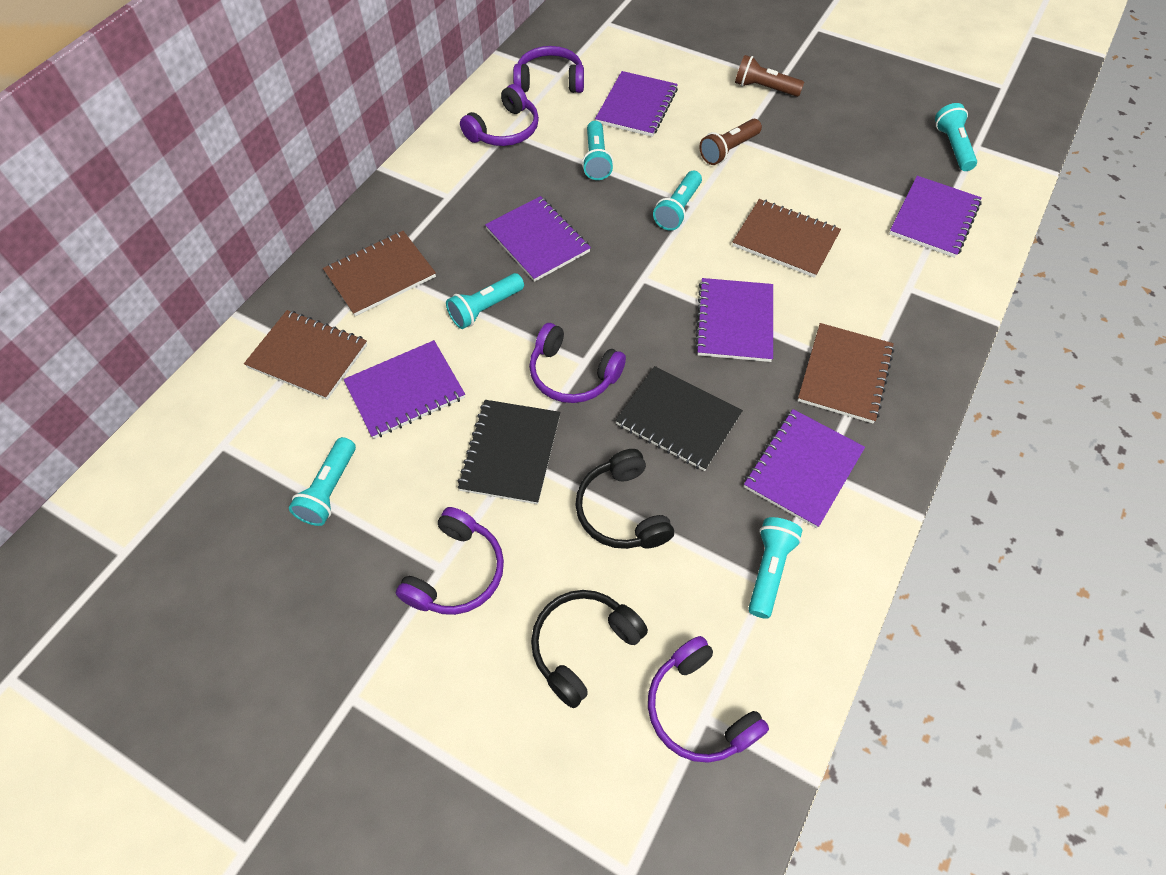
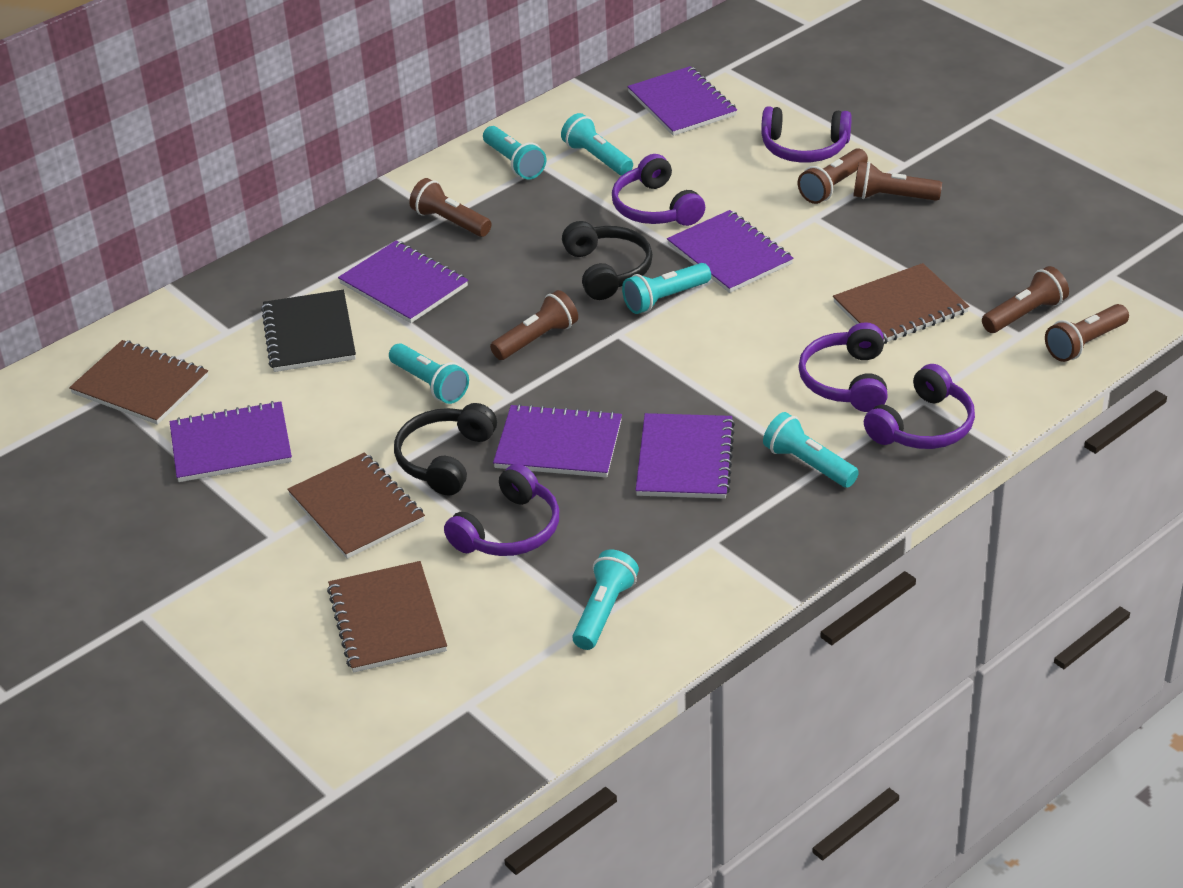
black notebook: 2 -> 1
brown flashlight: 2 -> 6

